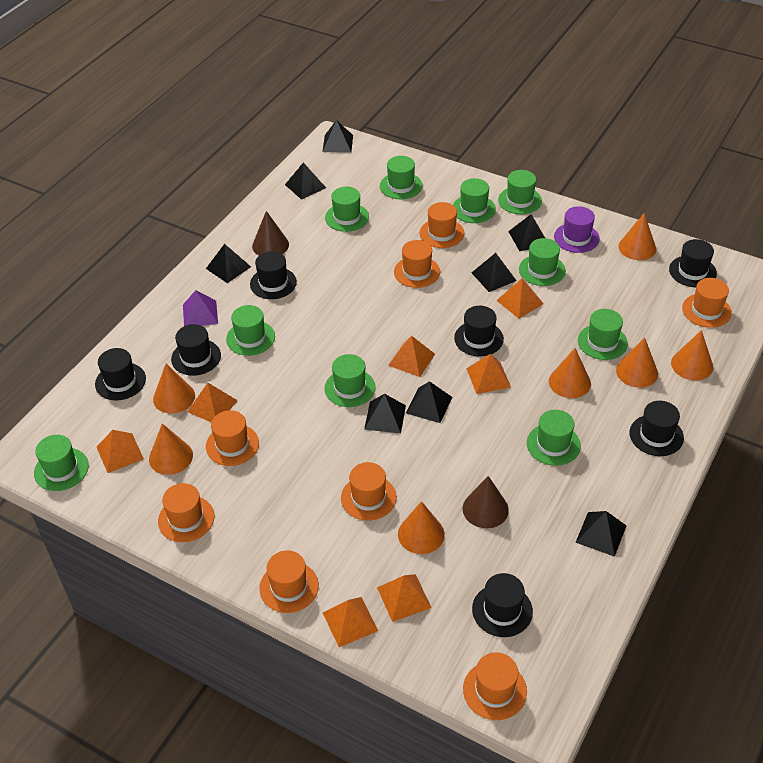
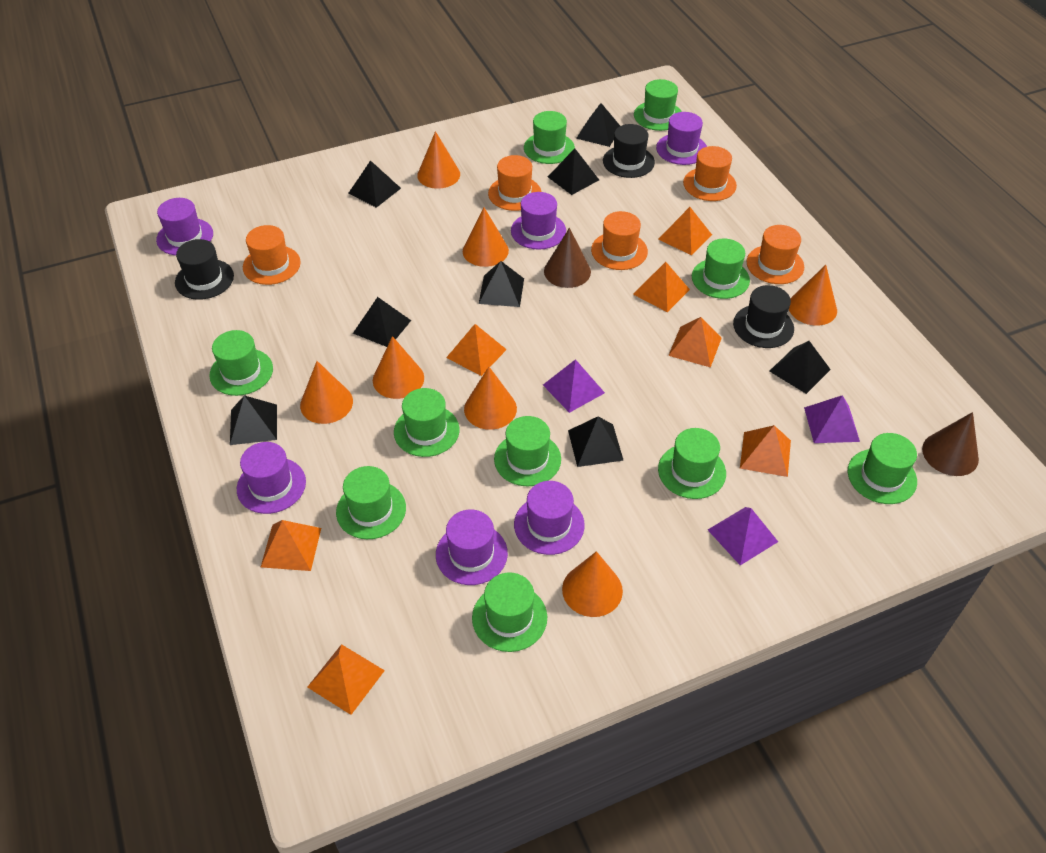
black hat: 7 -> 3
orange hat: 8 -> 5
purple hat: 1 -> 6
purple pyramid: 1 -> 3

